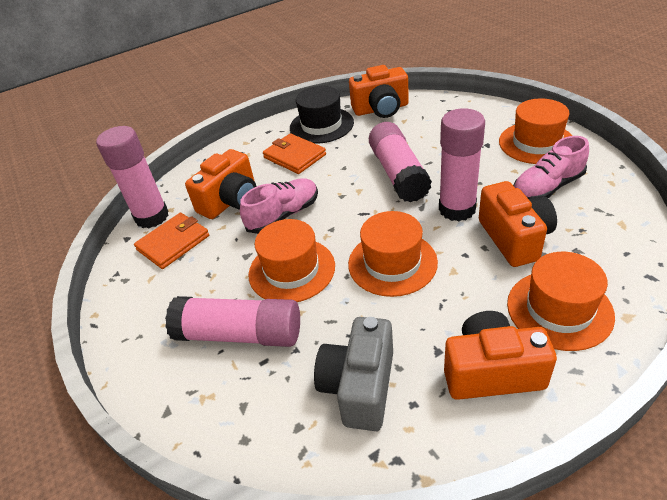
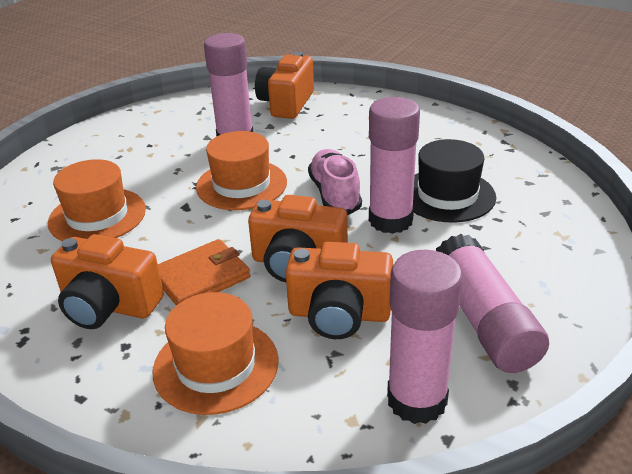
grey camera: 1 -> 0
orange hat: 4 -> 3
orange wallet: 2 -> 1
pink shoe: 2 -> 1

